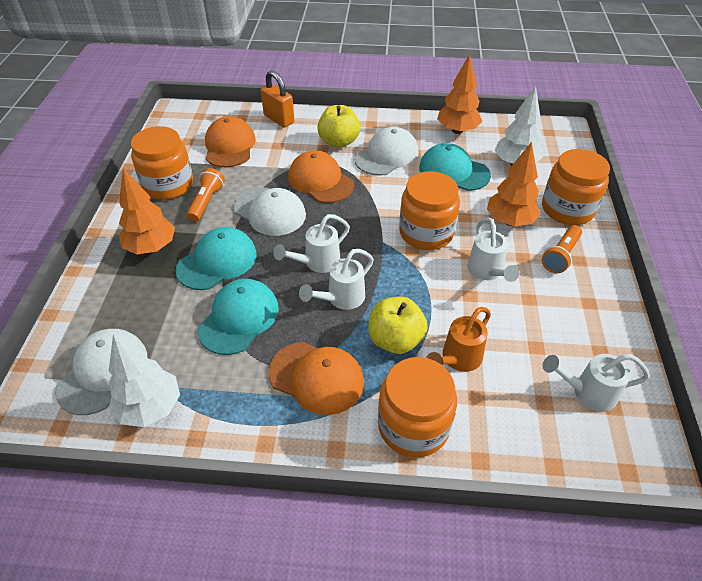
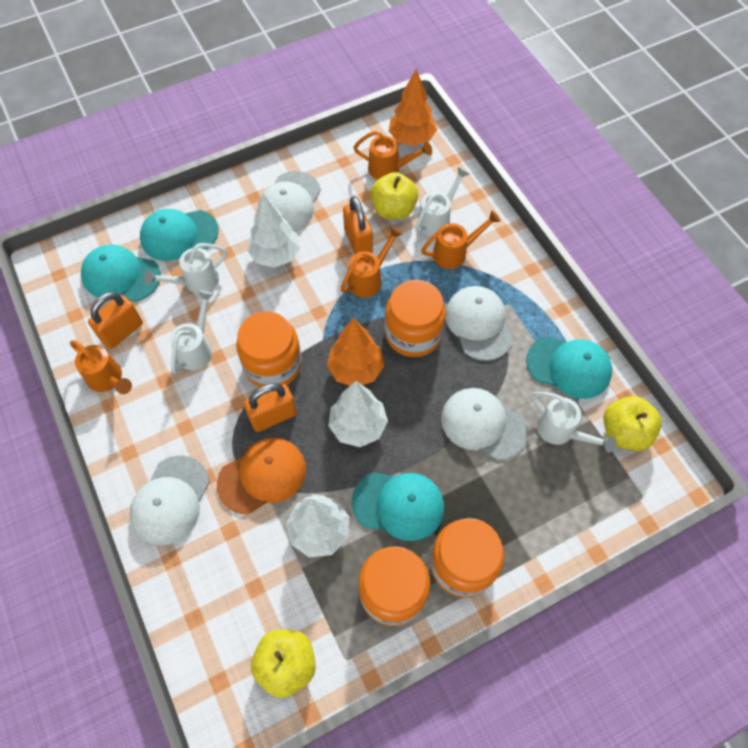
orange cap: 3 -> 1
orange flashlight: 2 -> 0
orange padlock: 1 -> 3
orange tree: 3 -> 2
orange watering can: 1 -> 4
turquoise cap: 3 -> 4
white cap: 3 -> 4
white tree: 2 -> 3
yellow apple: 2 -> 3

